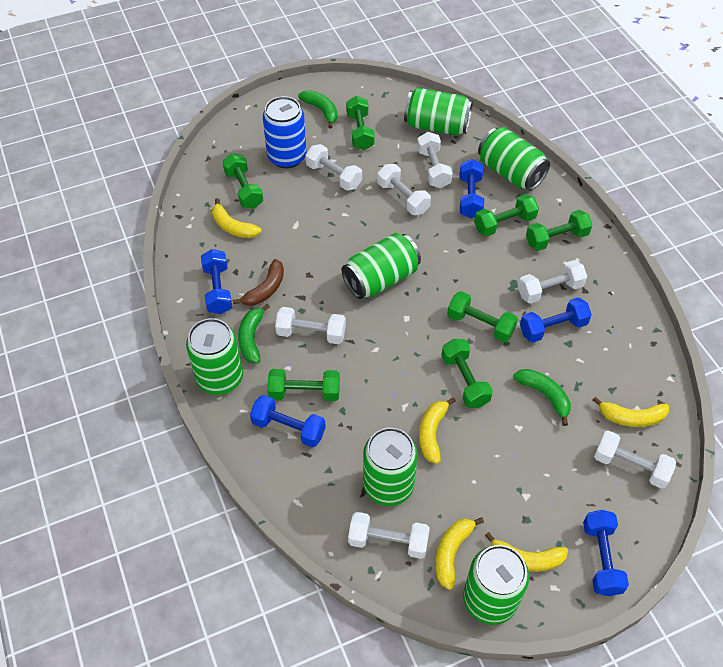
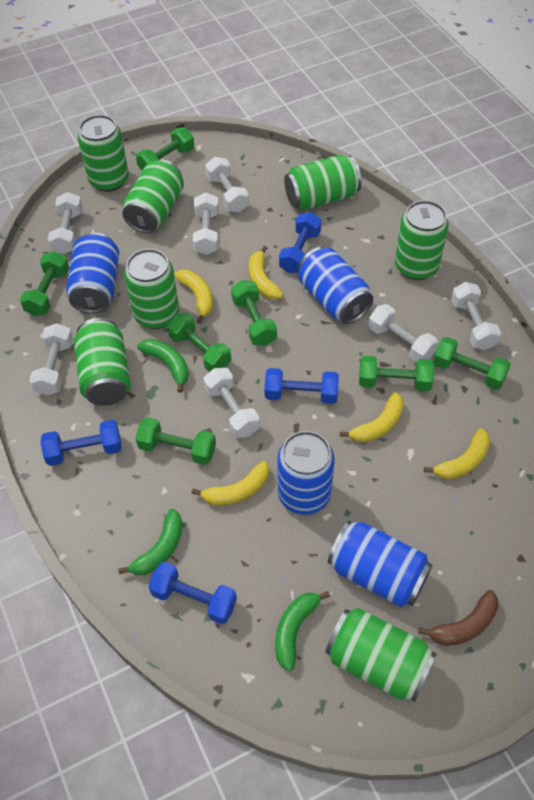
blue can: 1 -> 4
blue dumbbell: 5 -> 4
green can: 6 -> 7

